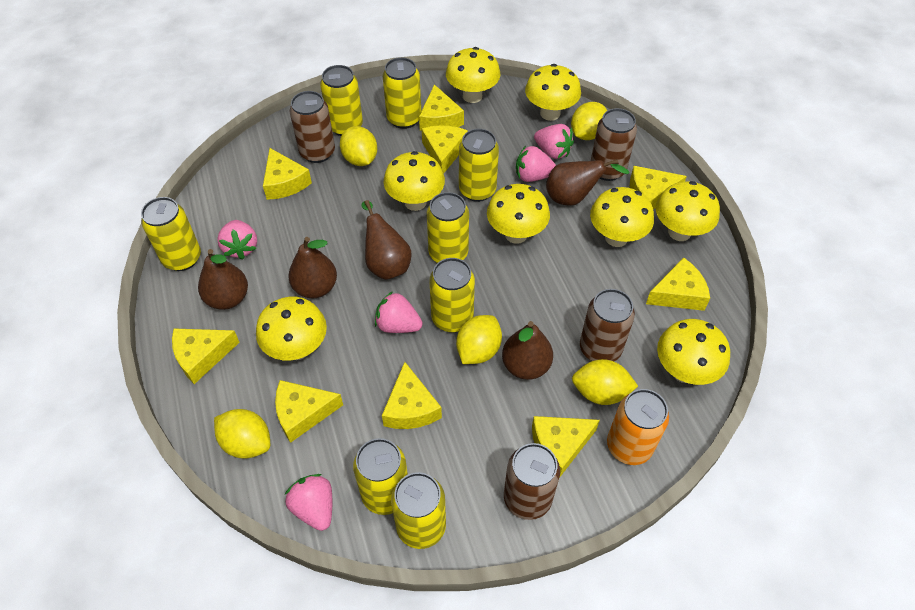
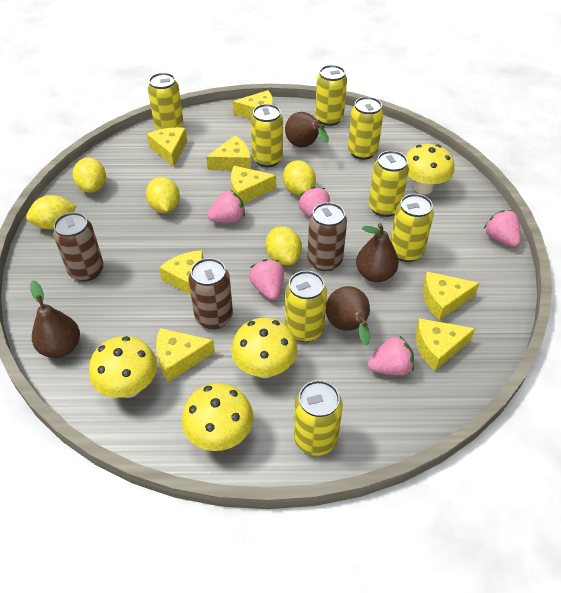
brown can: 4 -> 3
brown pear: 5 -> 4
orange can: 1 -> 0
yellow cheese: 9 -> 8
yellow mushroom: 8 -> 4

